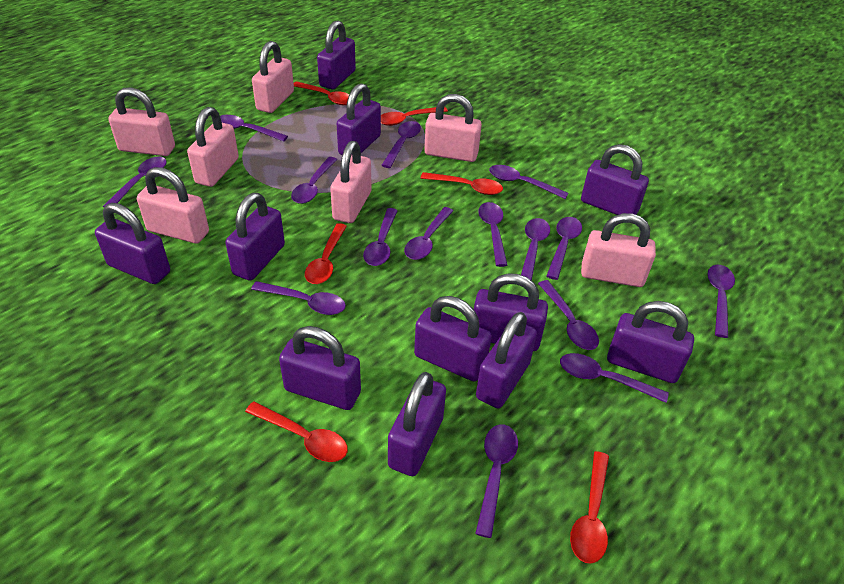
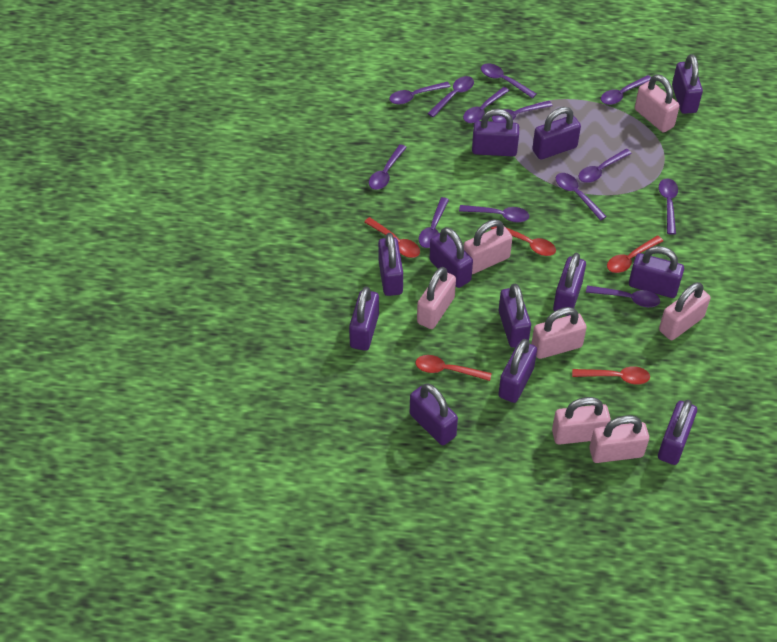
purple padlock: 11 -> 12
purple spoon: 15 -> 13
red spoon: 6 -> 5

